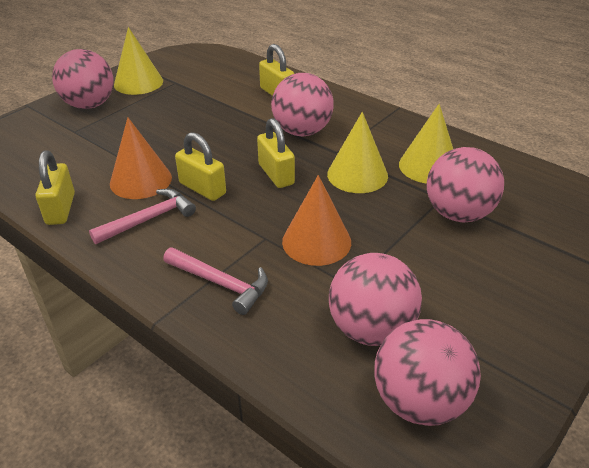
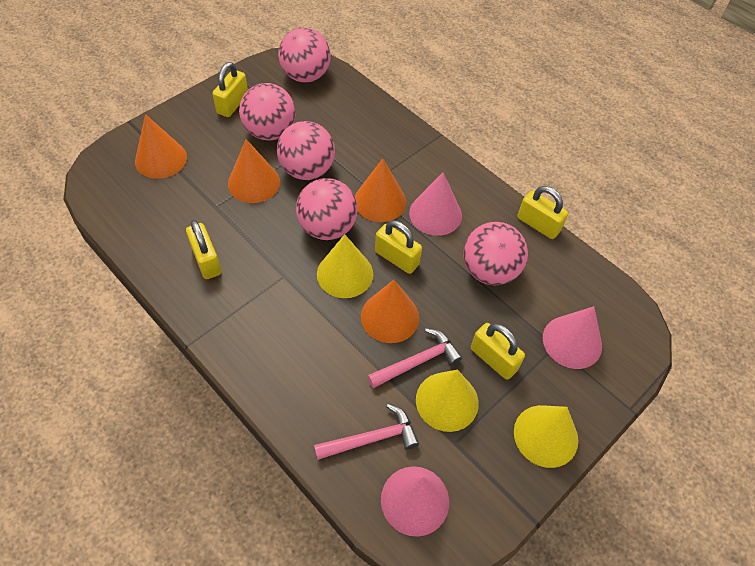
orange cone: 2 -> 4
pink cone: 0 -> 3
yellow padlock: 4 -> 5

